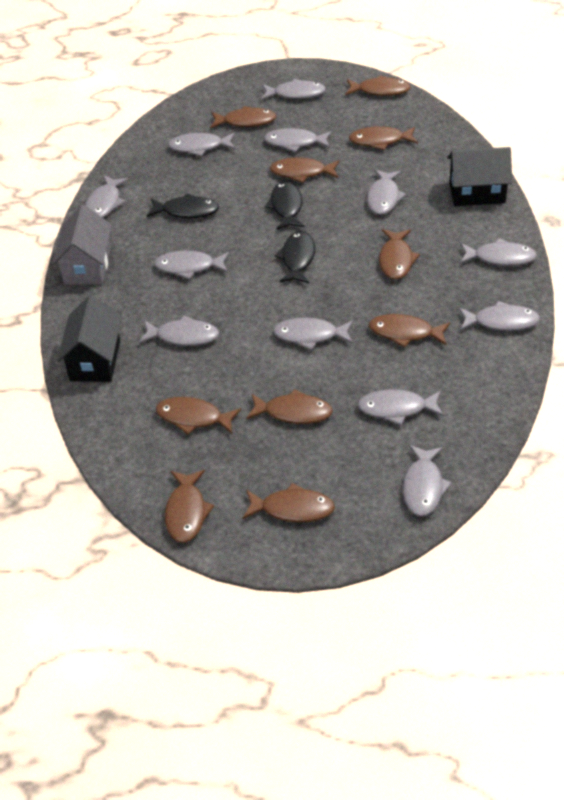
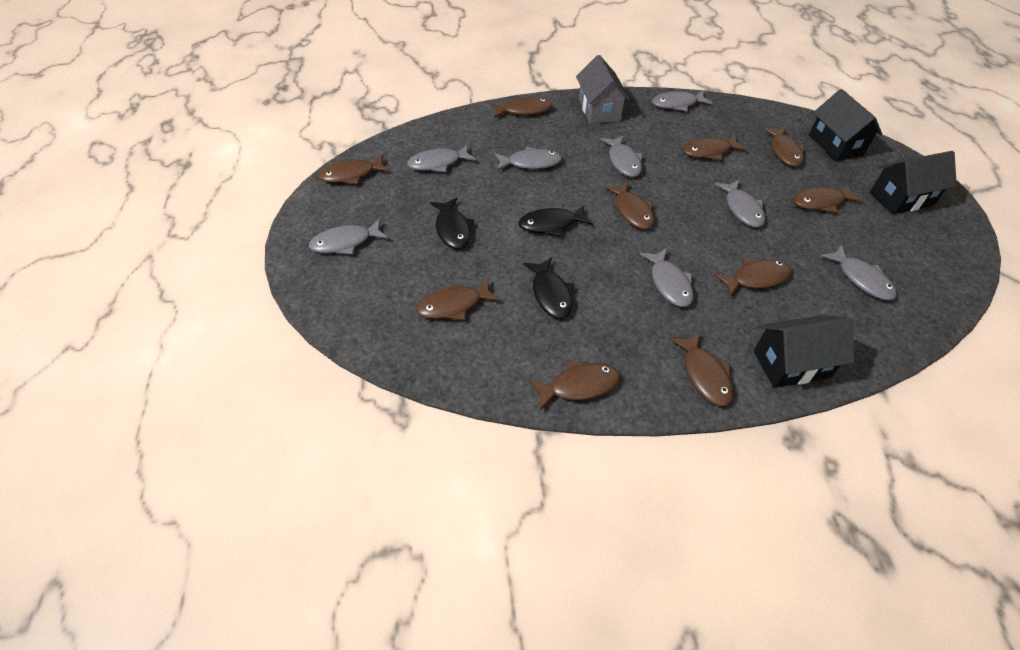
black house: 2 -> 3
grey fish: 12 -> 8

